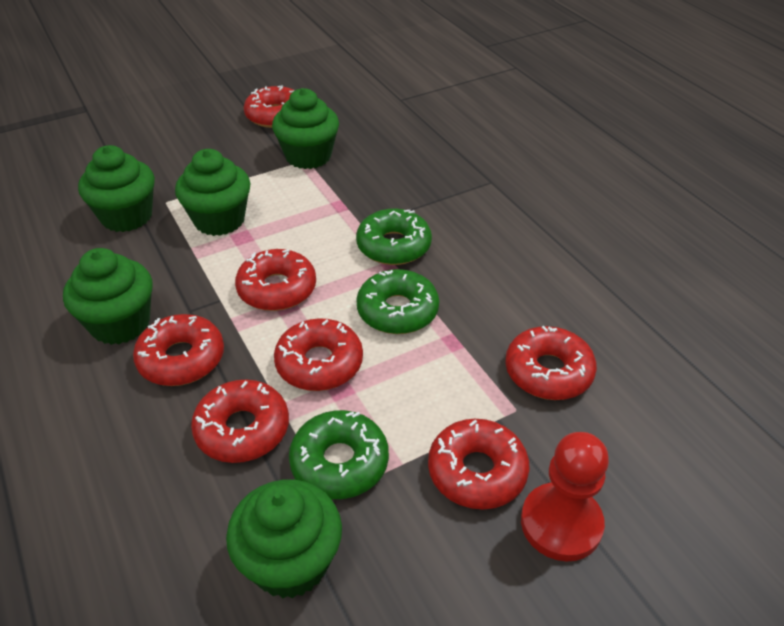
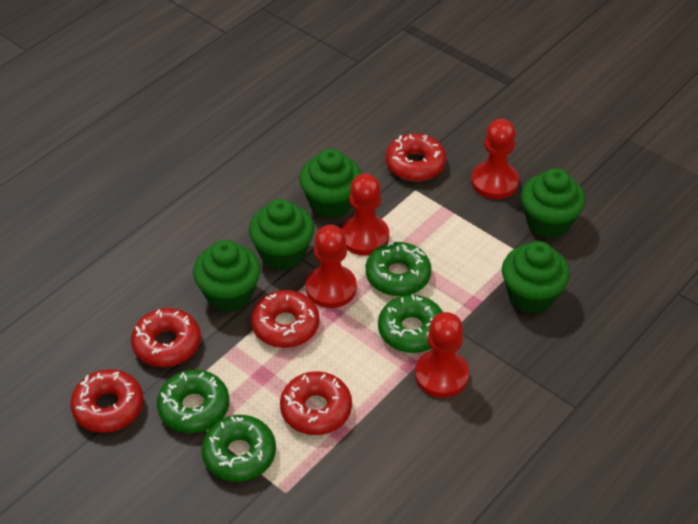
green donut: 3 -> 4
red donut: 7 -> 5
red pawn: 1 -> 4

